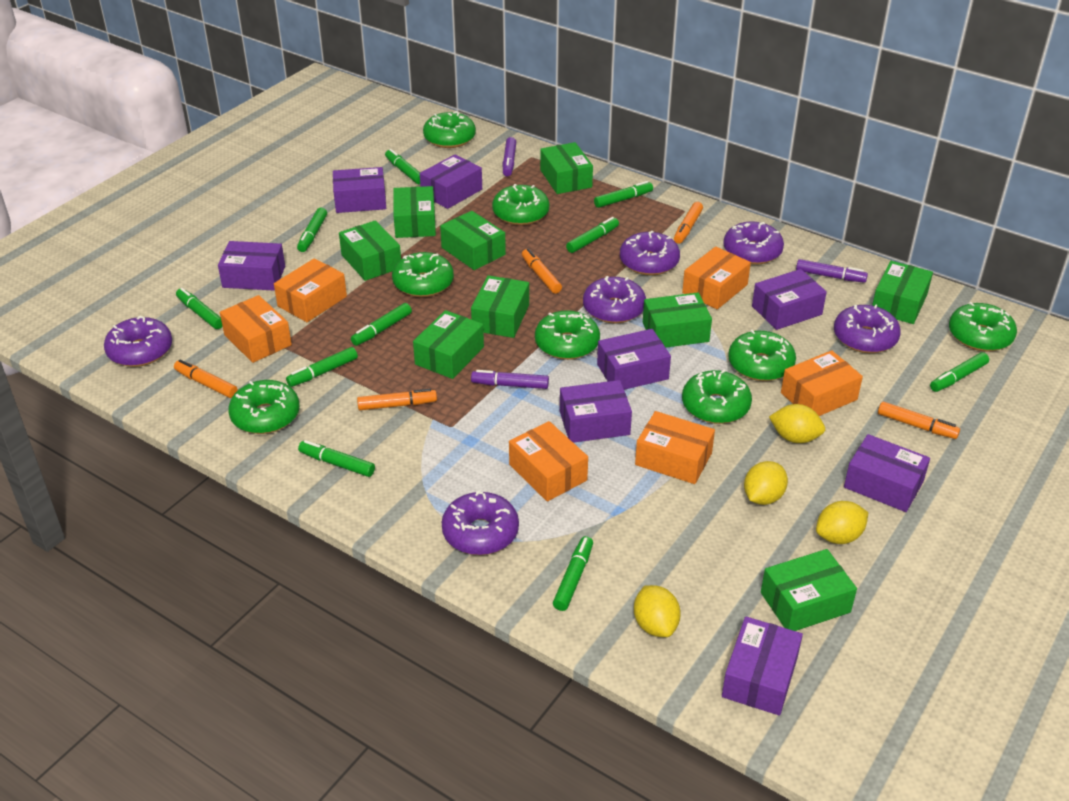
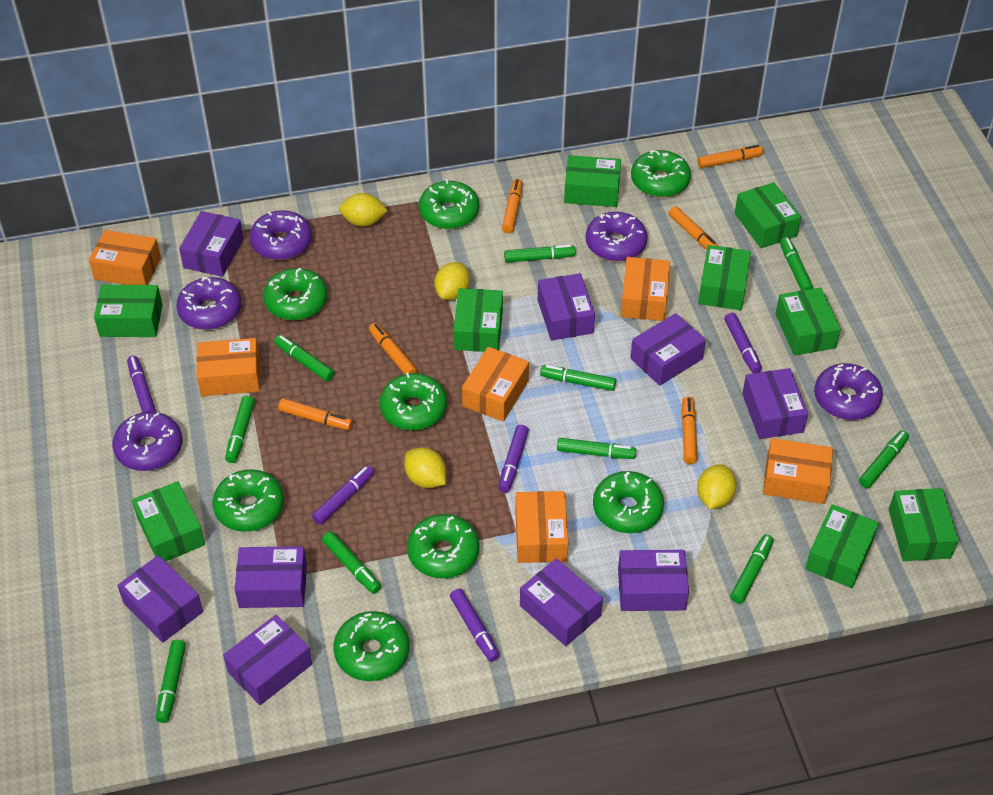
orange marker: 5 -> 6
purple box: 8 -> 9
purple donut: 6 -> 5
purple marker: 3 -> 5

